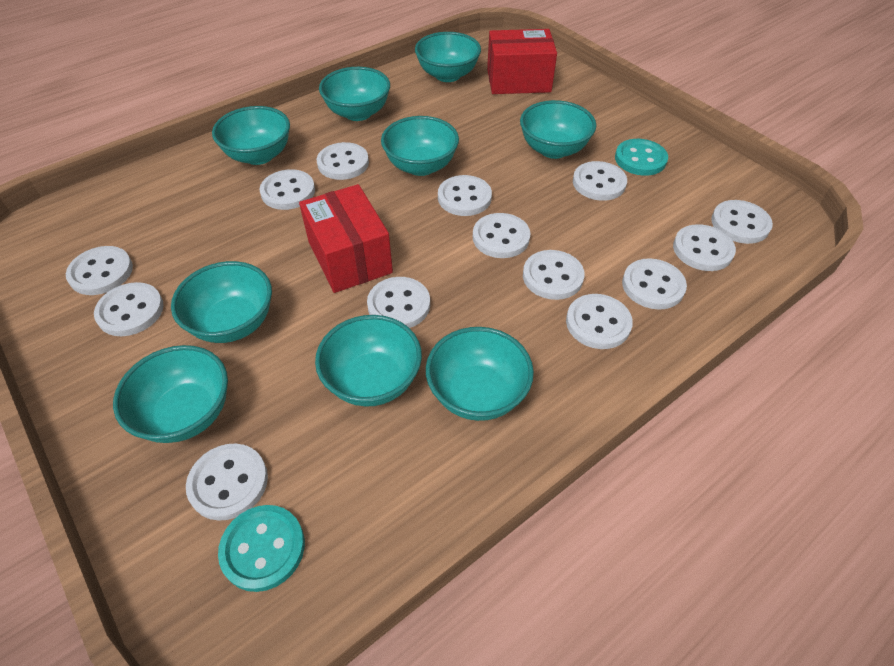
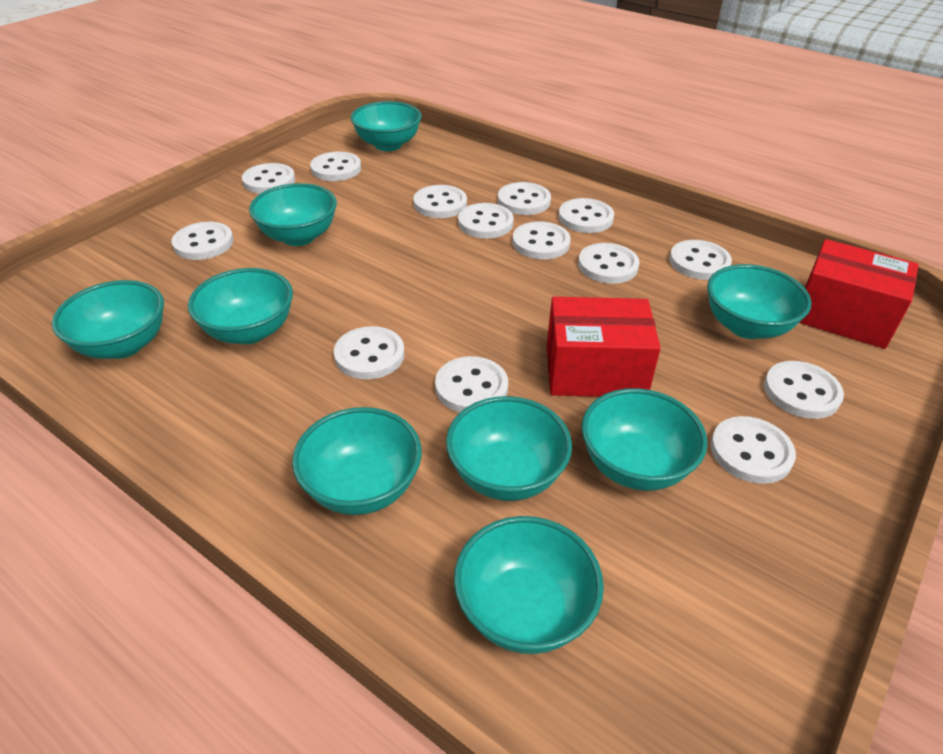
turquoise button: 2 -> 0

